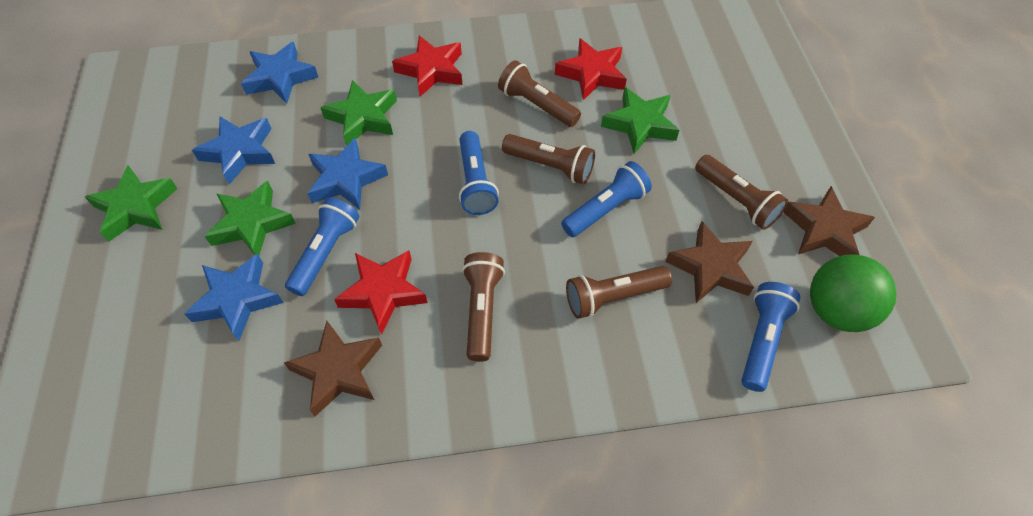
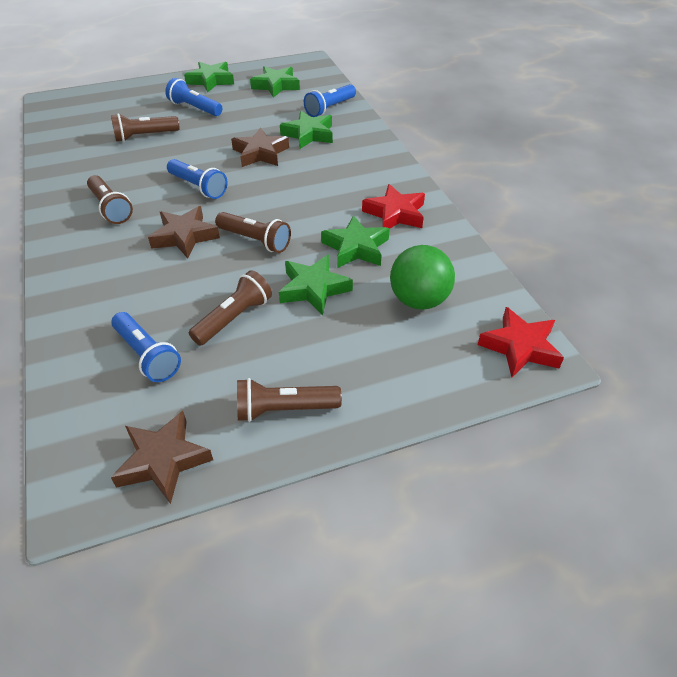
blue star: 4 -> 0
green star: 4 -> 5
red star: 3 -> 2

